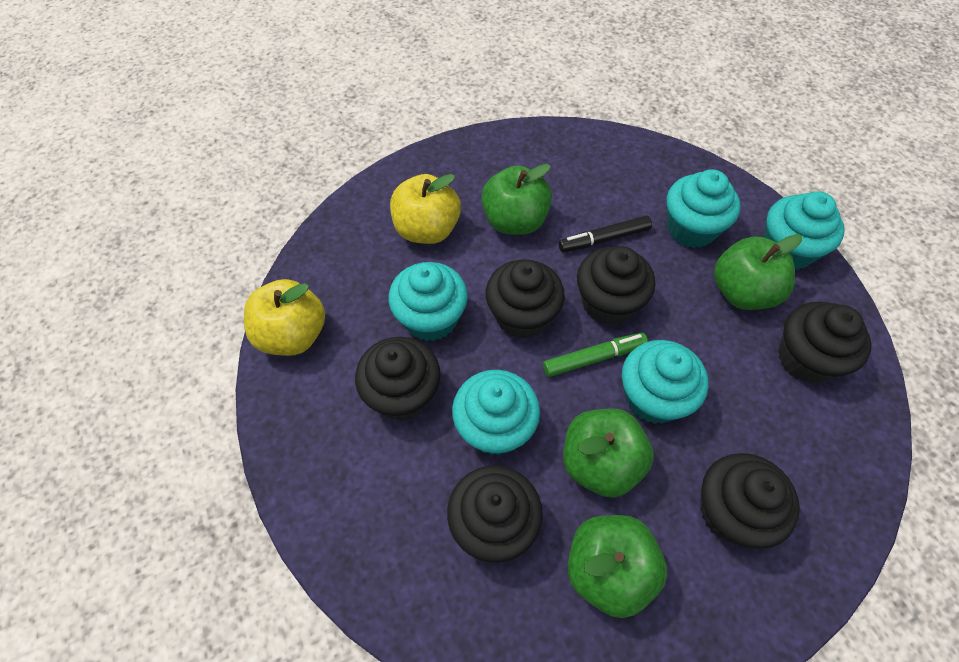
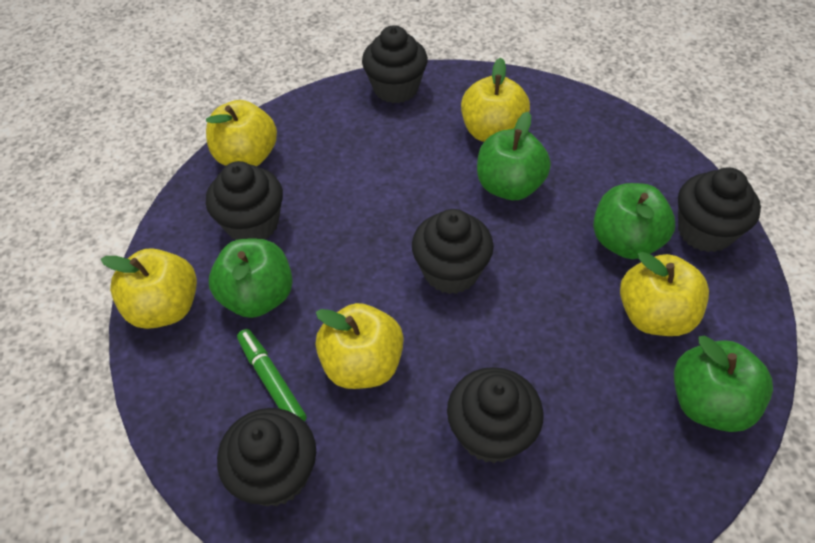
black marker: 1 -> 0
turquoise cupcake: 5 -> 0
yellow apple: 2 -> 5

